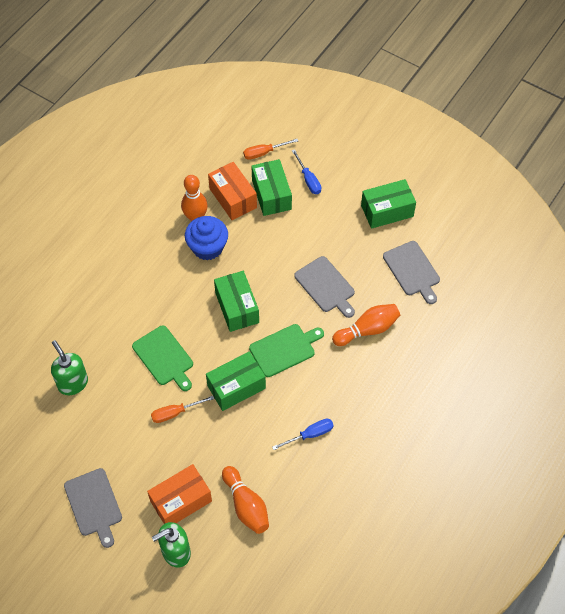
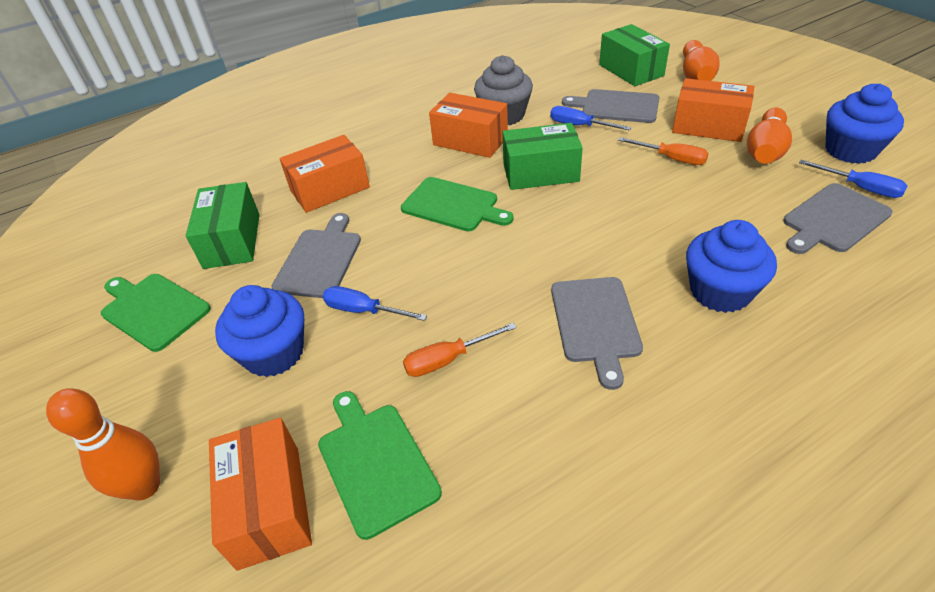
blue cupcake: 1 -> 3
blue screwdriver: 2 -> 3
green box: 4 -> 3
green cutting board: 2 -> 3
green soap dispenser: 2 -> 0
grey cupcake: 0 -> 1
grey cutting board: 3 -> 4
orange box: 2 -> 4

